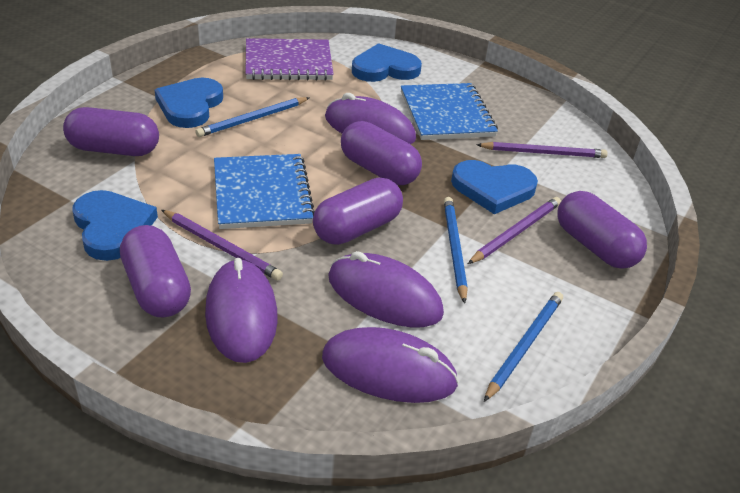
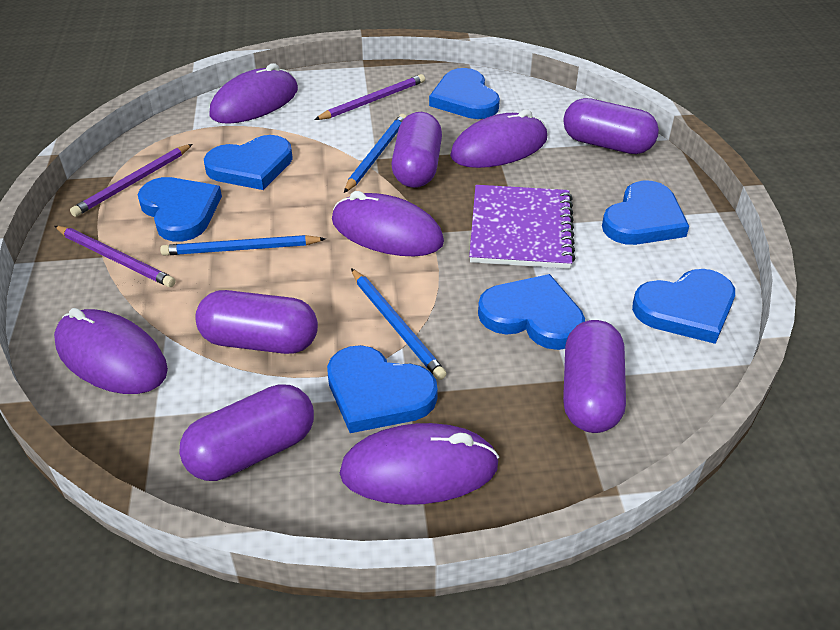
blue heart: 4 -> 7
blue notebook: 2 -> 0
purple mouse: 4 -> 5

